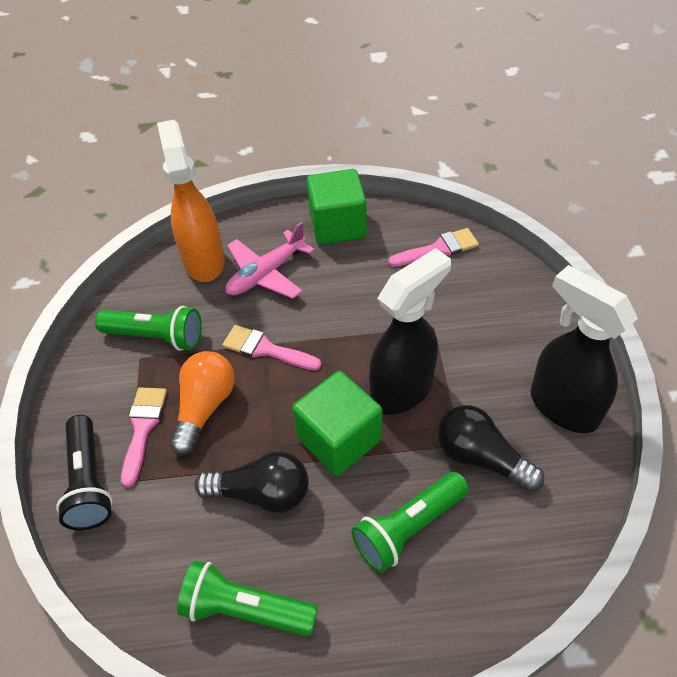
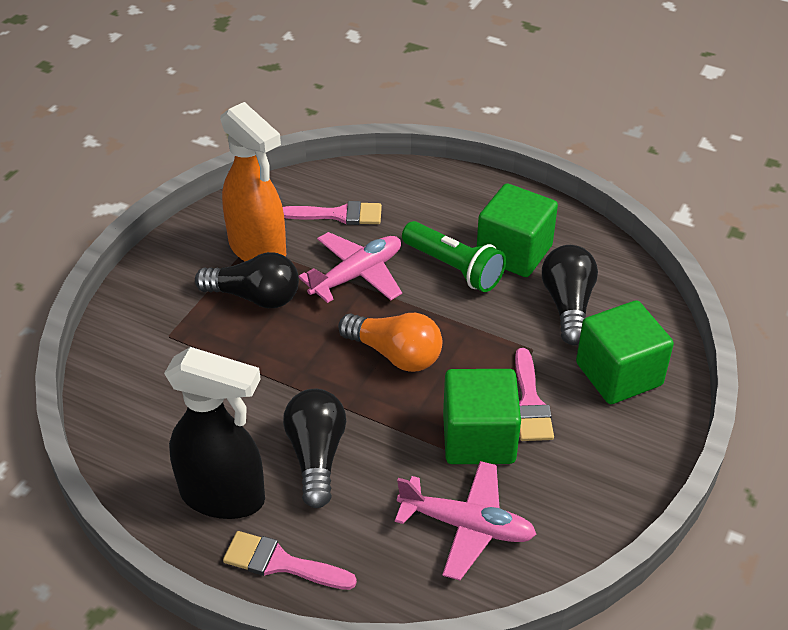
black flashlight: 1 -> 0
black light bulb: 2 -> 3
black spray bottle: 2 -> 1
green cube: 2 -> 3
green flashlight: 3 -> 1
pink plane: 1 -> 2

